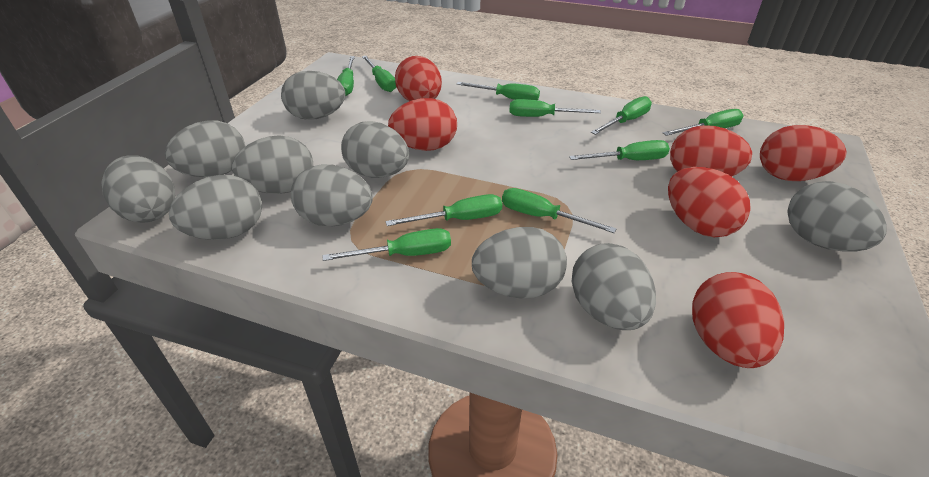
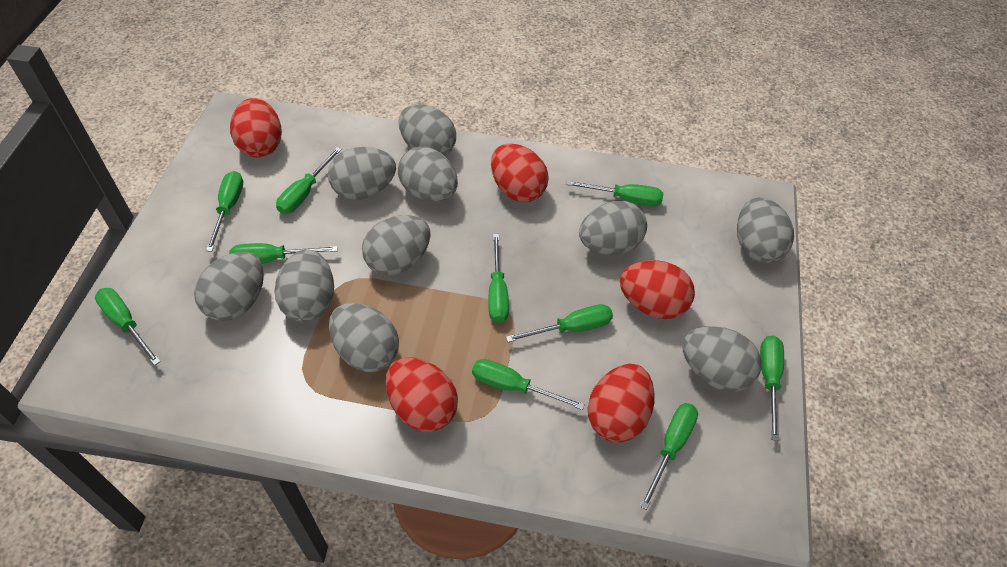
red egg: 6 -> 5

